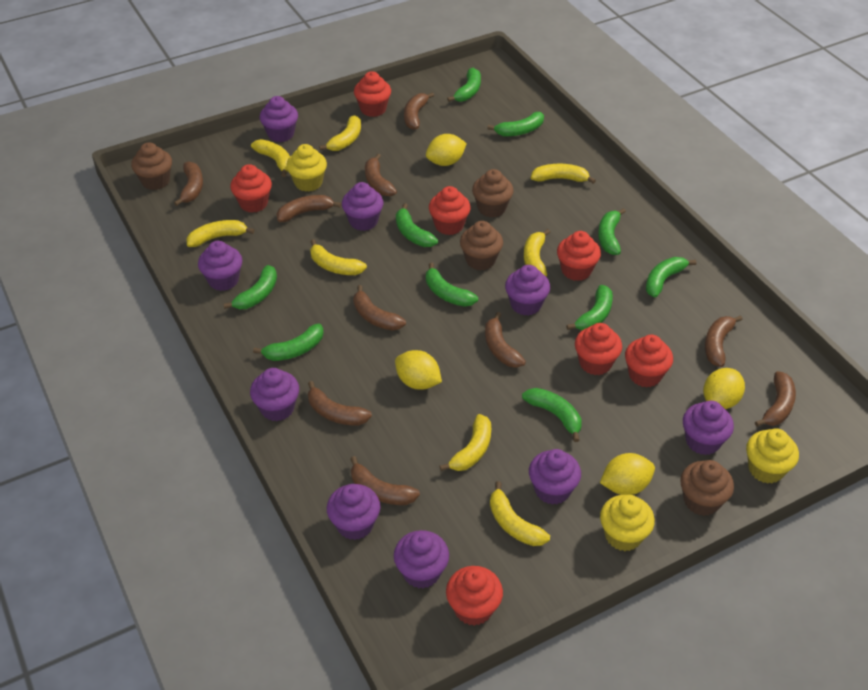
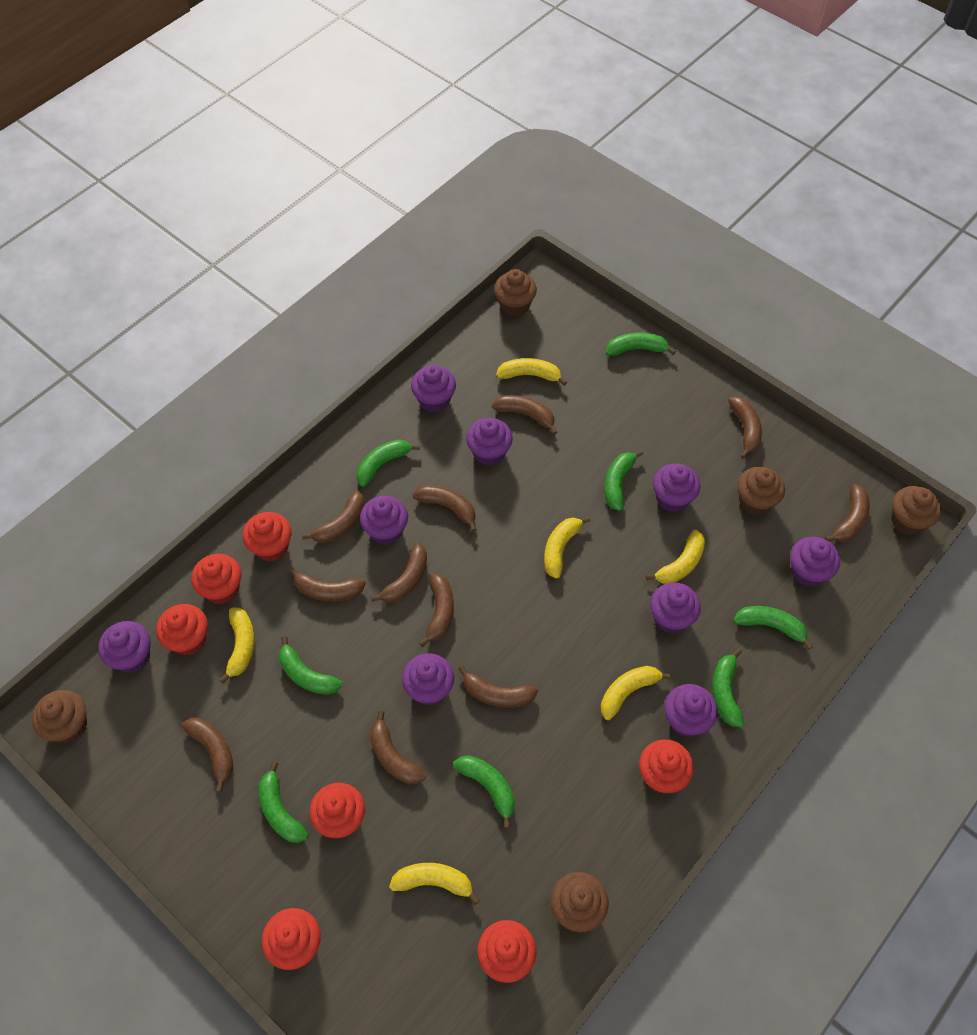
brown banana: 10 -> 11
brown cupcake: 4 -> 5
green banana: 10 -> 8
yellow banana: 8 -> 6
yellow cupcake: 3 -> 0
yellow lemon: 4 -> 0

